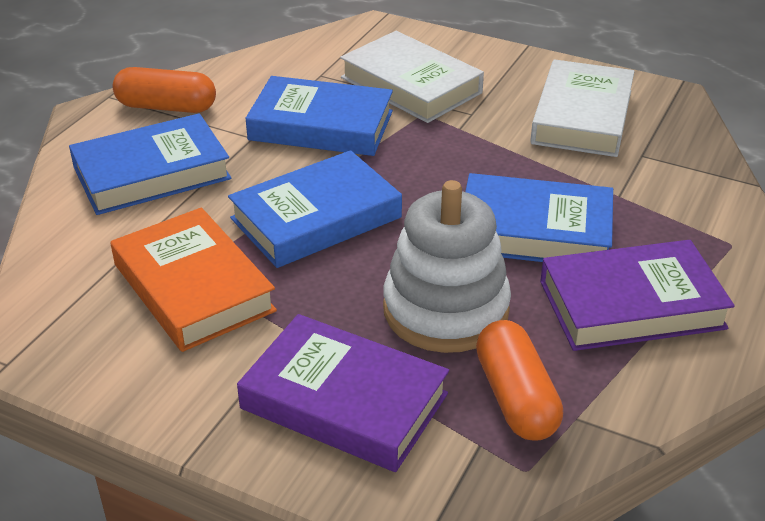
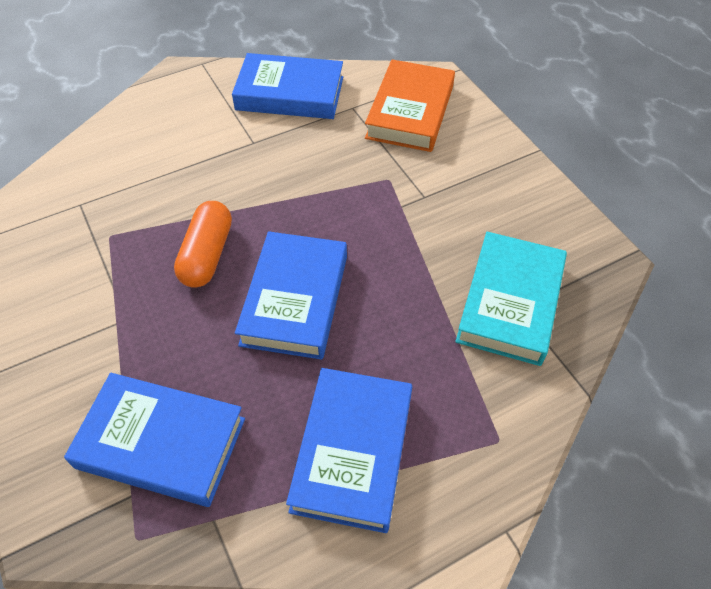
orange capsule: 2 -> 1
purple book: 2 -> 0
turquoise book: 0 -> 1
white book: 2 -> 0
white stacking toy: 1 -> 0

